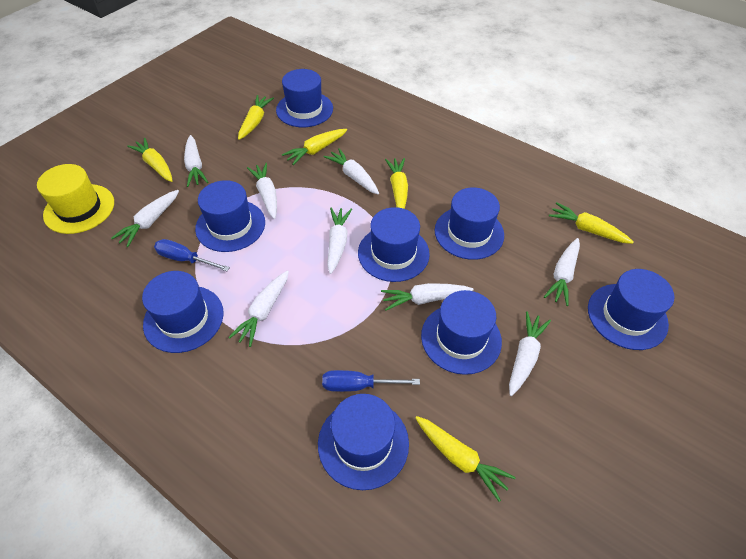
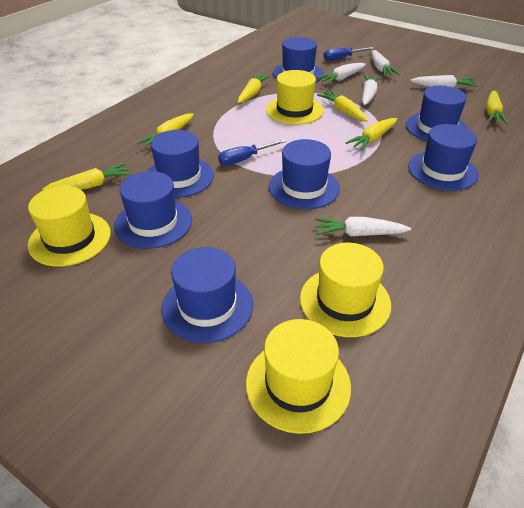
blue hat: 8 -> 7
white carrot: 9 -> 5
yellow hat: 1 -> 4

